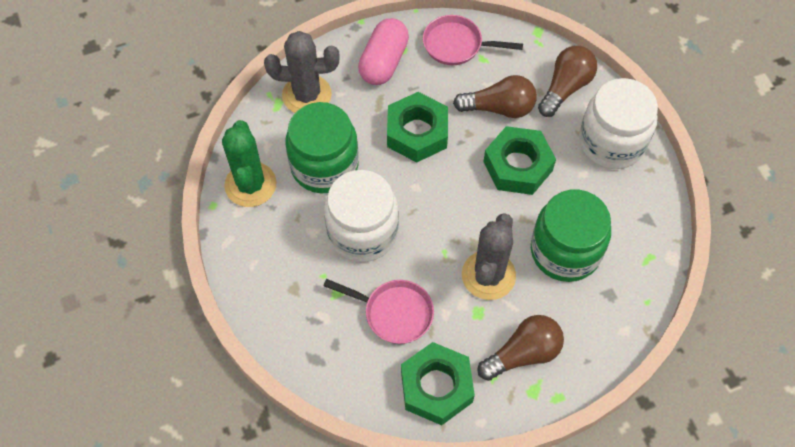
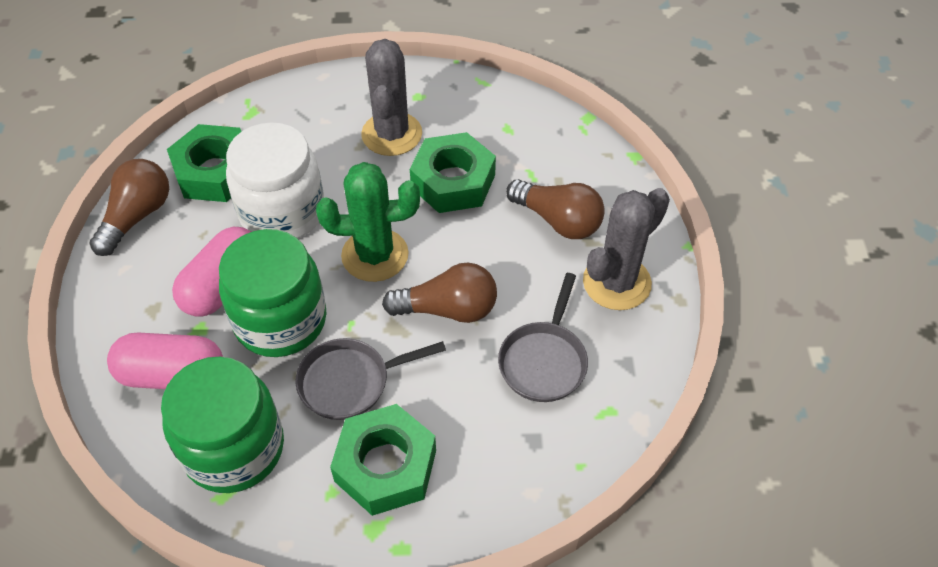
grey pan: 0 -> 2
pink capsule: 1 -> 2
pink pan: 2 -> 0
white jar: 2 -> 1

